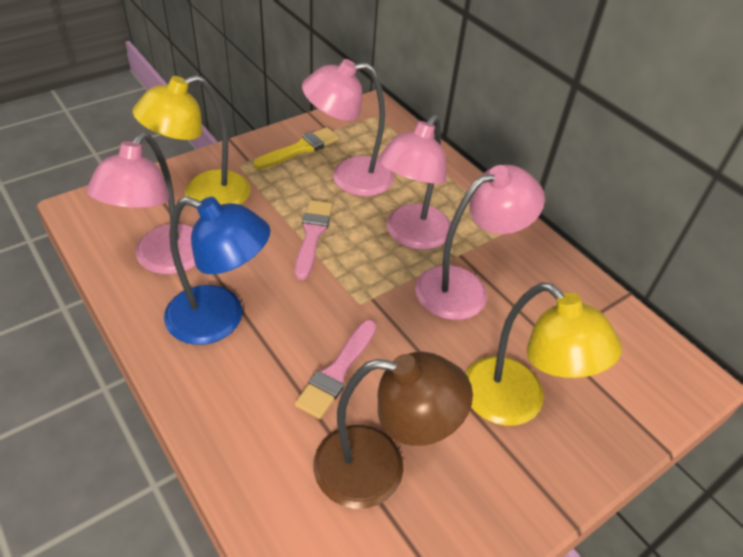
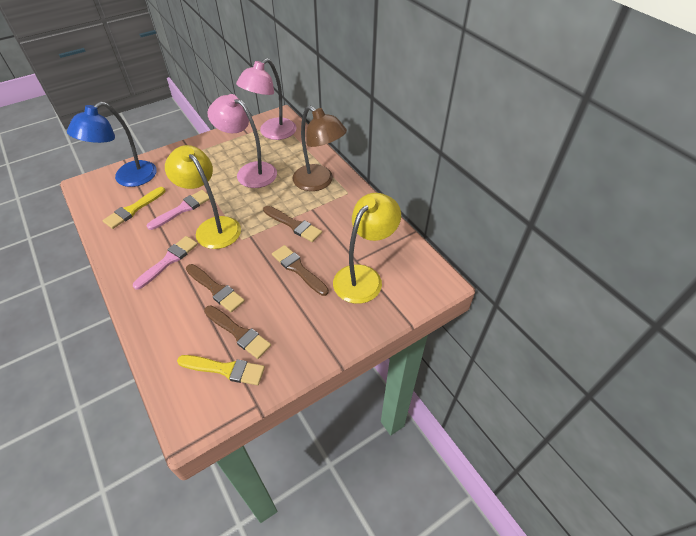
brown brush: 0 -> 4
pink lamp: 4 -> 2
yellow brush: 1 -> 2

